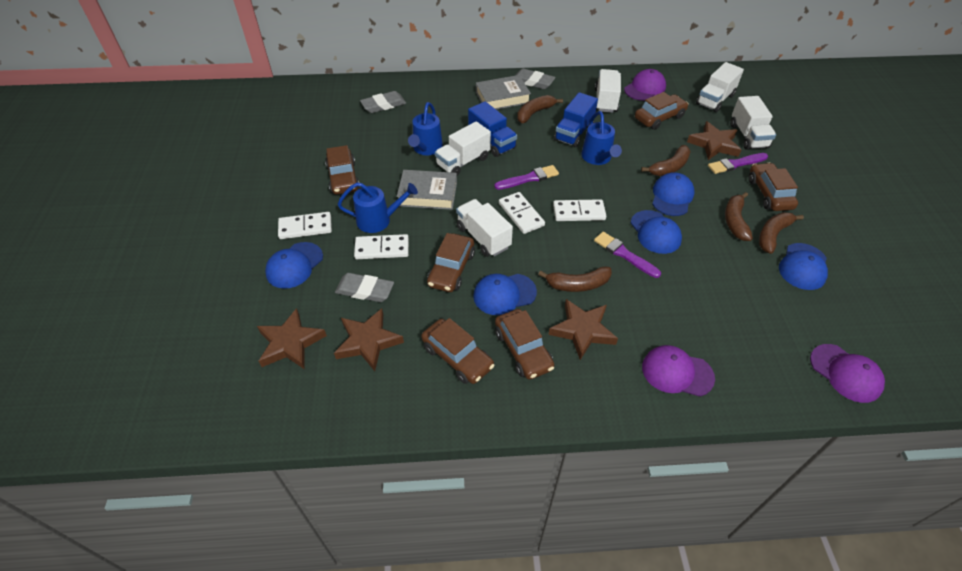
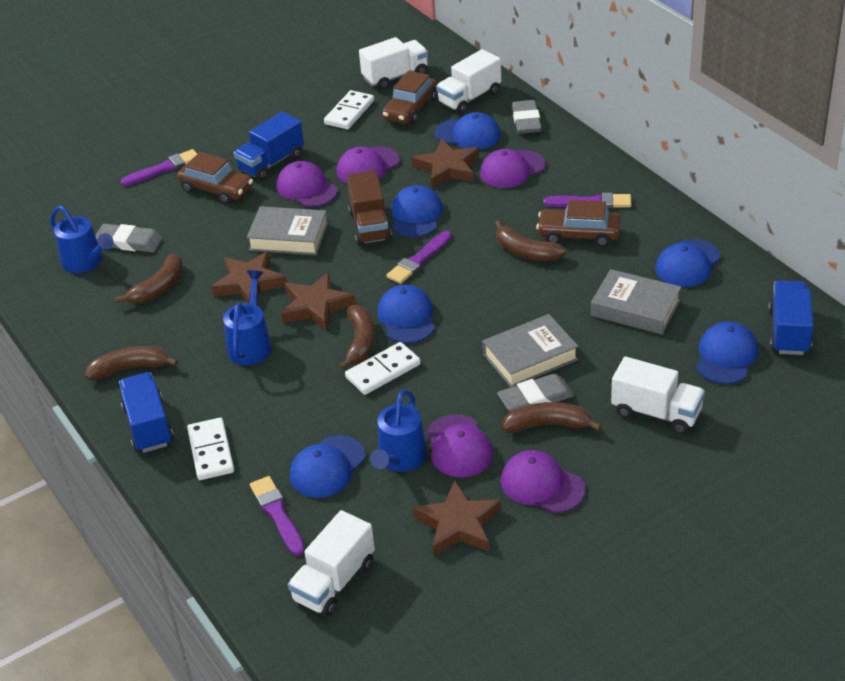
blue cap: 5 -> 6
blue truck: 2 -> 3
brown car: 6 -> 3
brown truck: 0 -> 1
grey book: 2 -> 3
purple brush: 3 -> 4
purple cap: 3 -> 5
white domino: 4 -> 3
white truck: 5 -> 4

